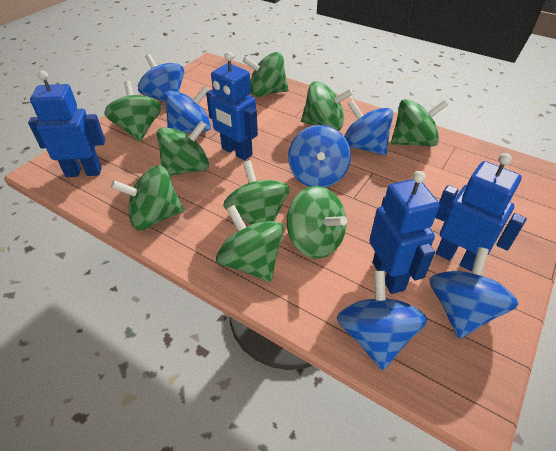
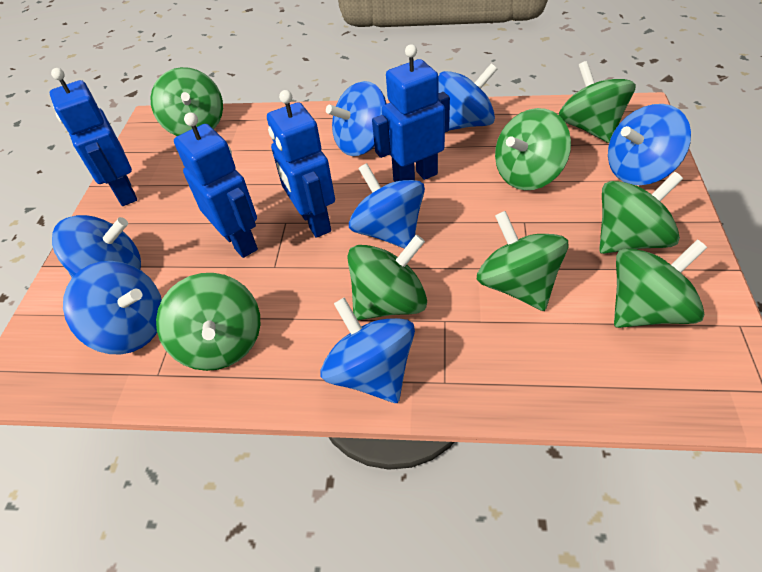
blue spinning top: 6 -> 7
green spinning top: 9 -> 8

